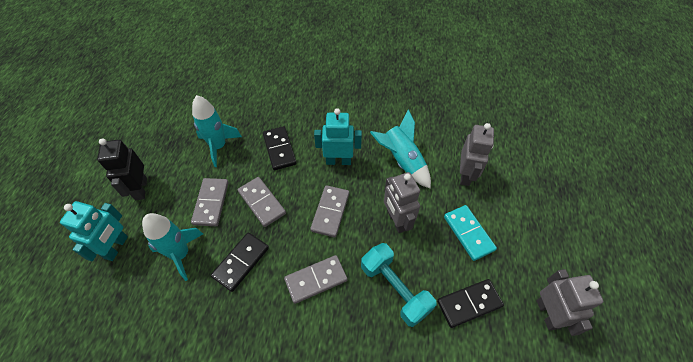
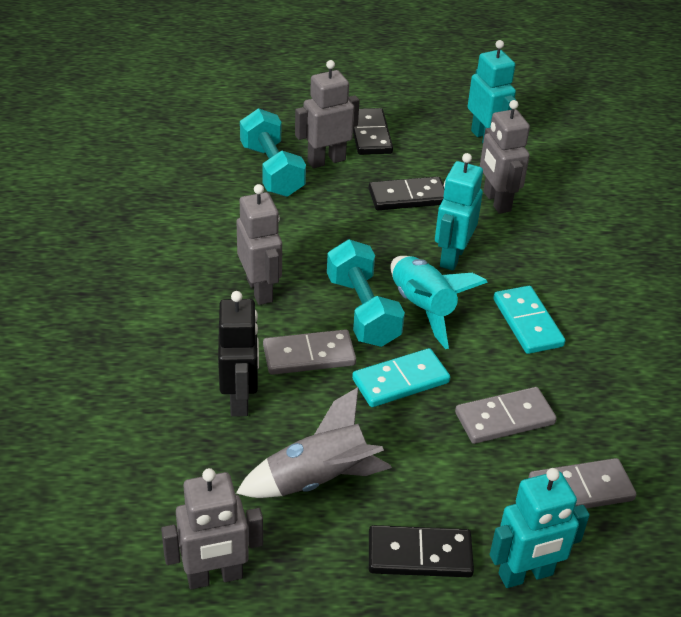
grey domino: 4 -> 3
grey robot: 3 -> 4
grey rocket: 0 -> 1
turquoise domino: 1 -> 2
turquoise dumbbell: 1 -> 2
turquoise robot: 2 -> 3
turquoise rocket: 3 -> 1

